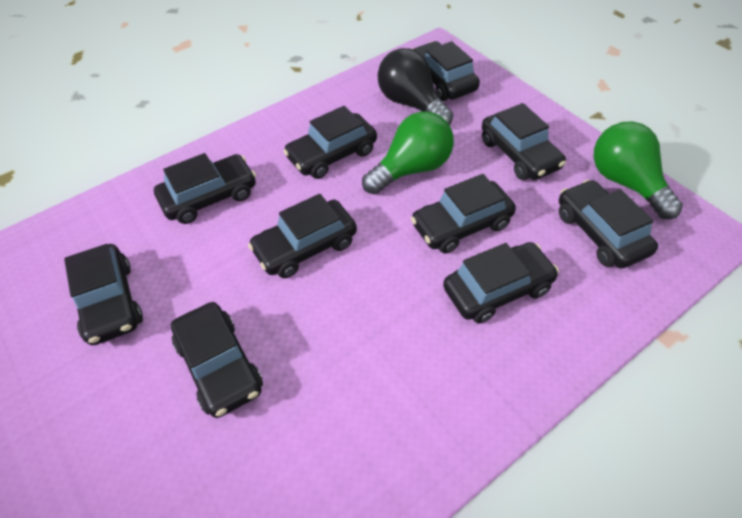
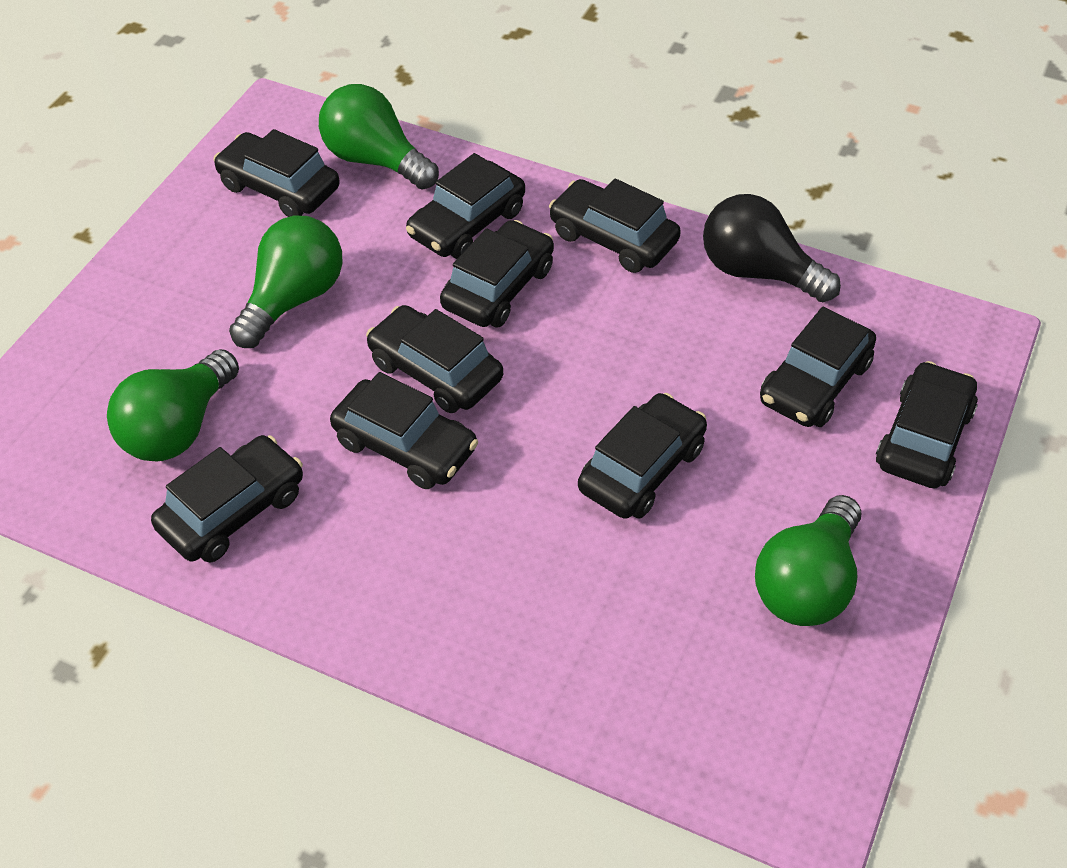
green light bulb: 2 -> 4

